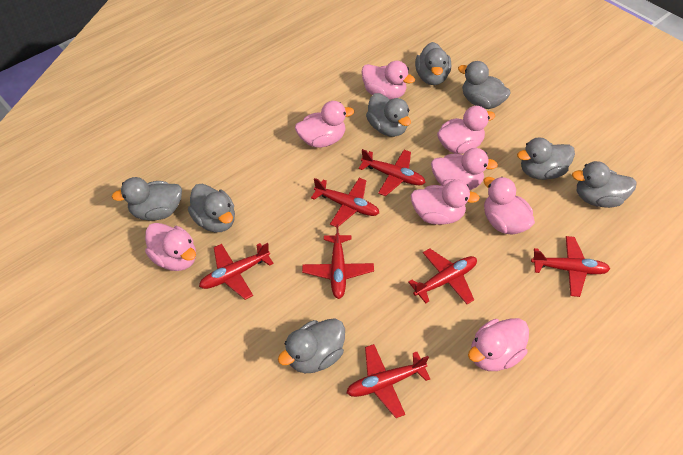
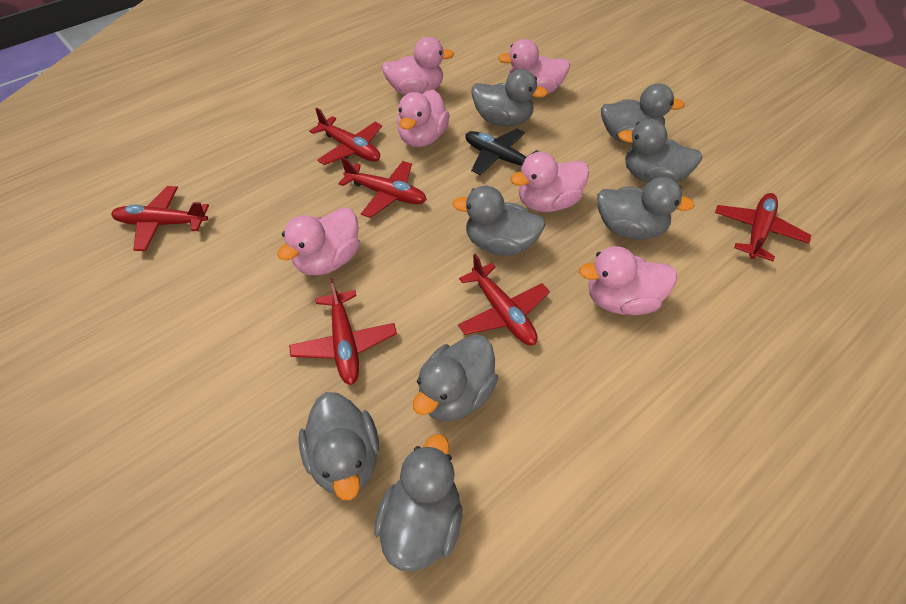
black plane: 0 -> 1
pink duck: 8 -> 6
red plane: 7 -> 6

